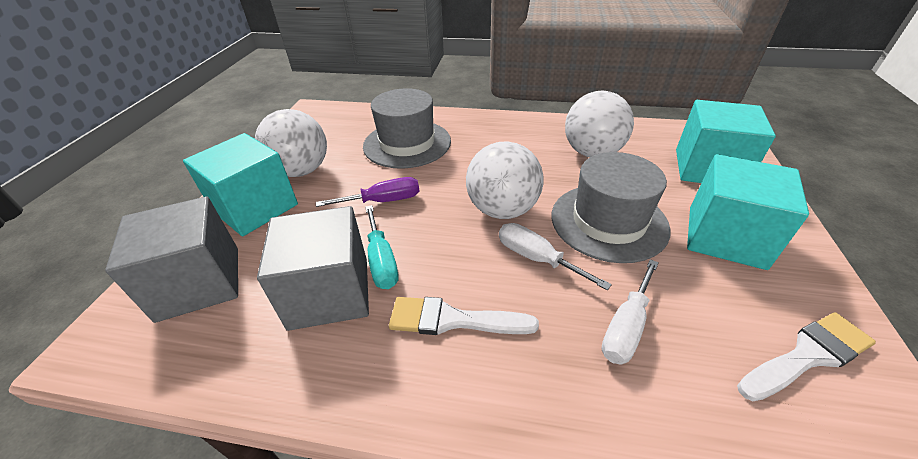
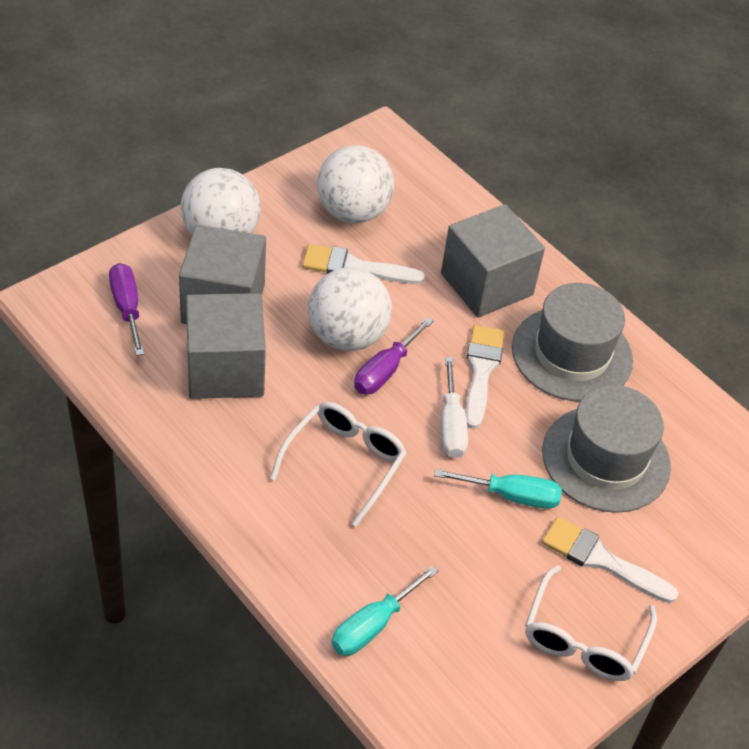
grey cube: 2 -> 3
purple screwdriver: 1 -> 2
turquoise cube: 3 -> 0
turquoise screwdriver: 1 -> 2
white brush: 2 -> 3
white glasses: 0 -> 2
white screwdriver: 2 -> 1

